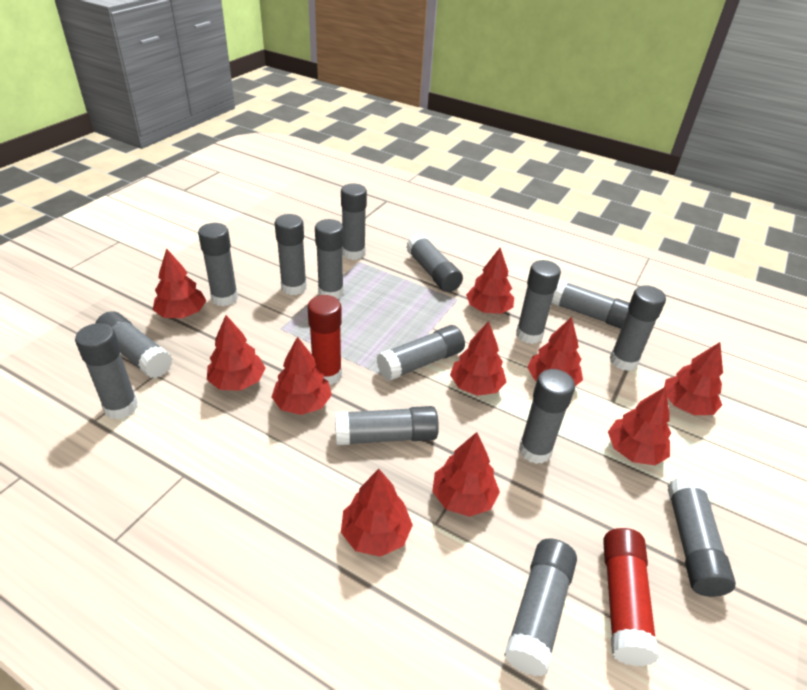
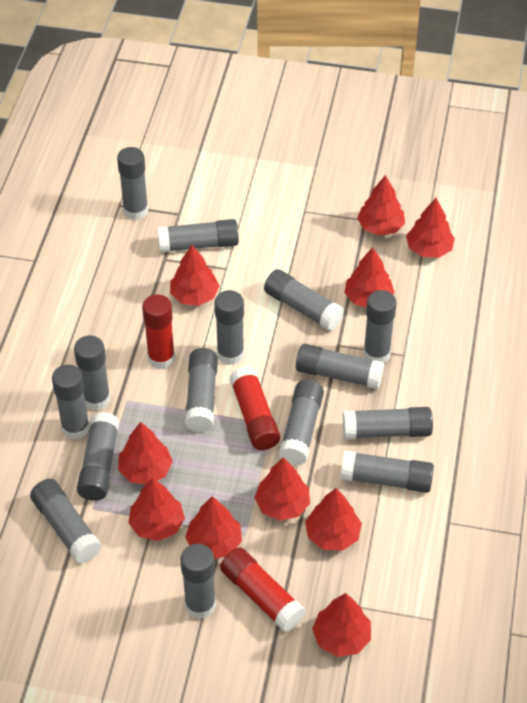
red glue stick: 2 -> 3

